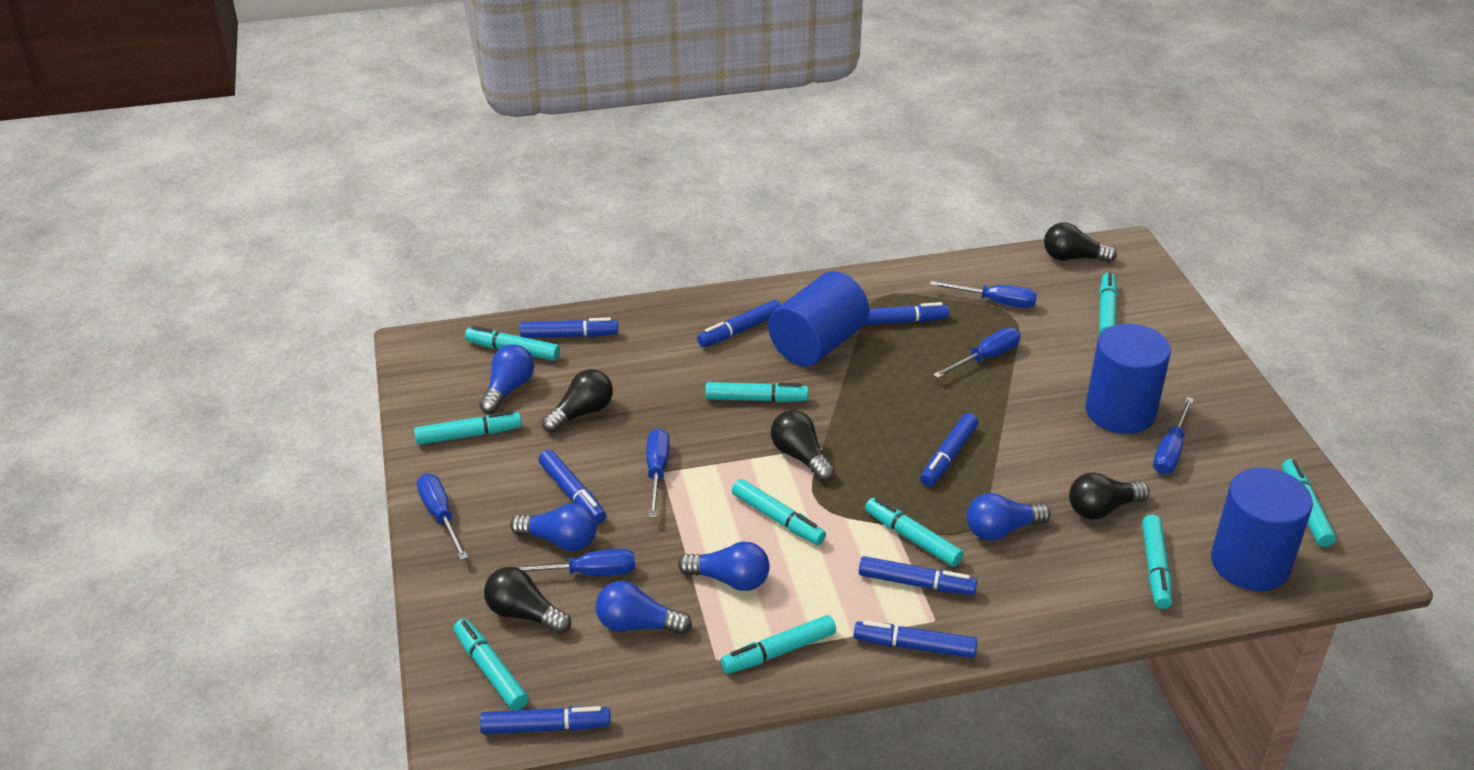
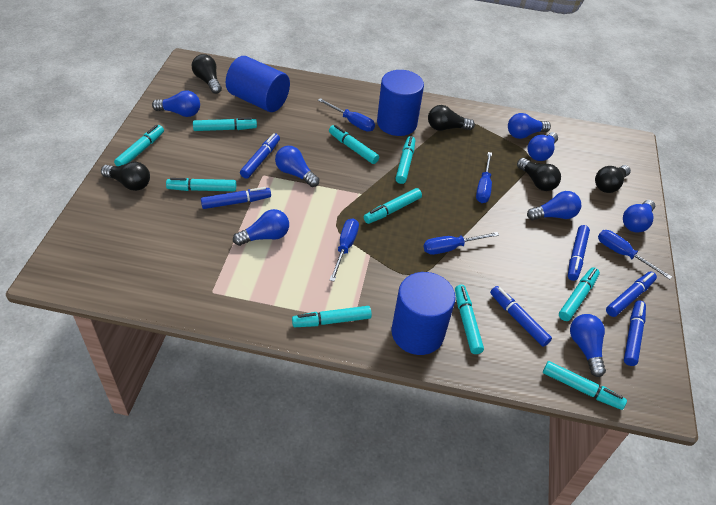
blue light bulb: 5 -> 8
blue marker: 8 -> 6
blue screwdriver: 6 -> 5

